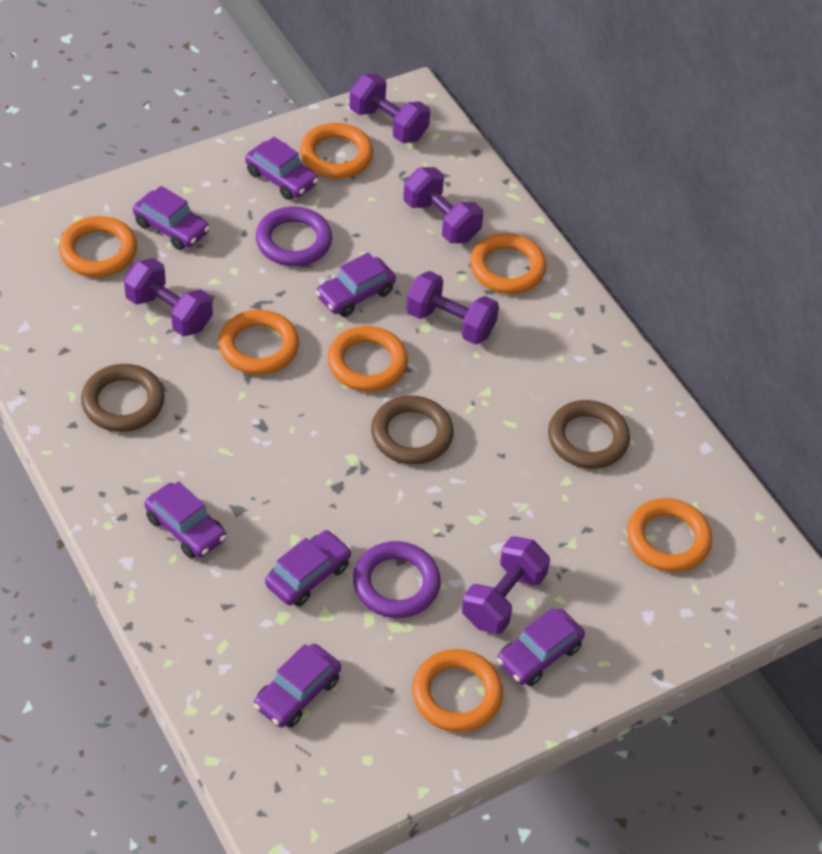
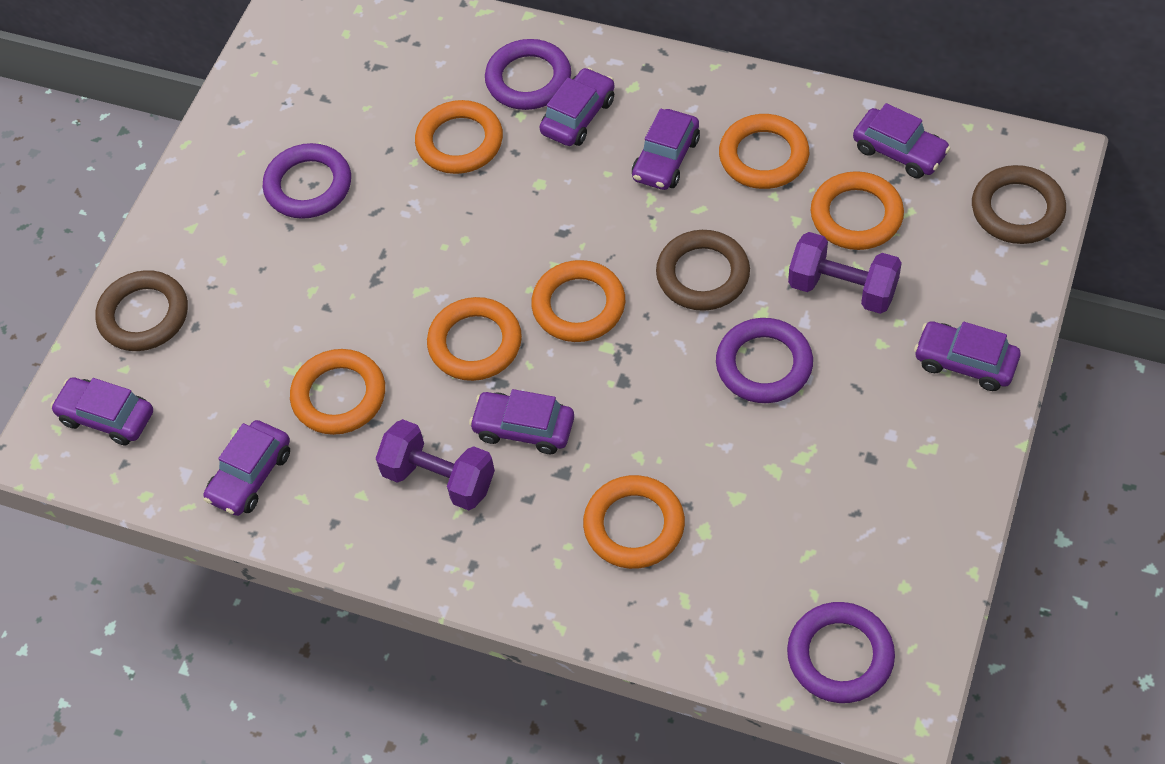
purple dumbbell: 5 -> 2
purple ring: 2 -> 4

